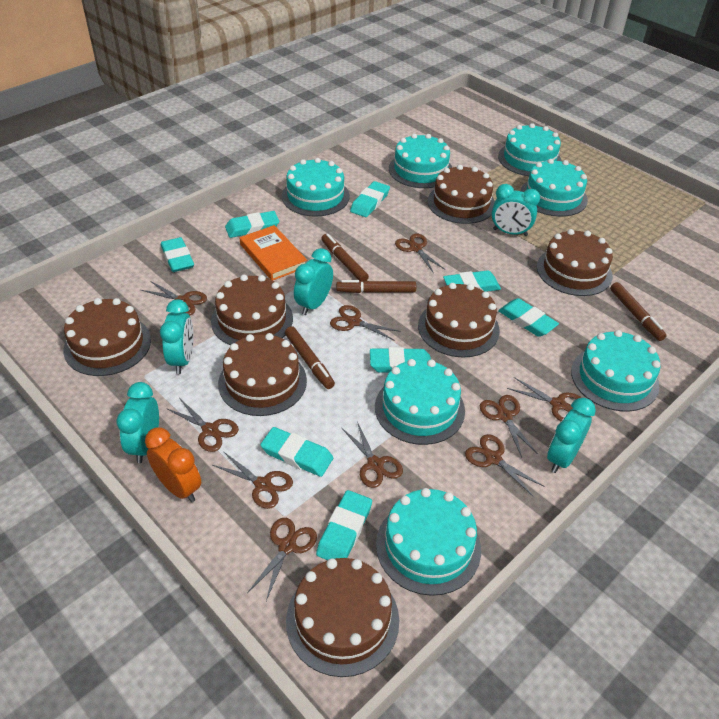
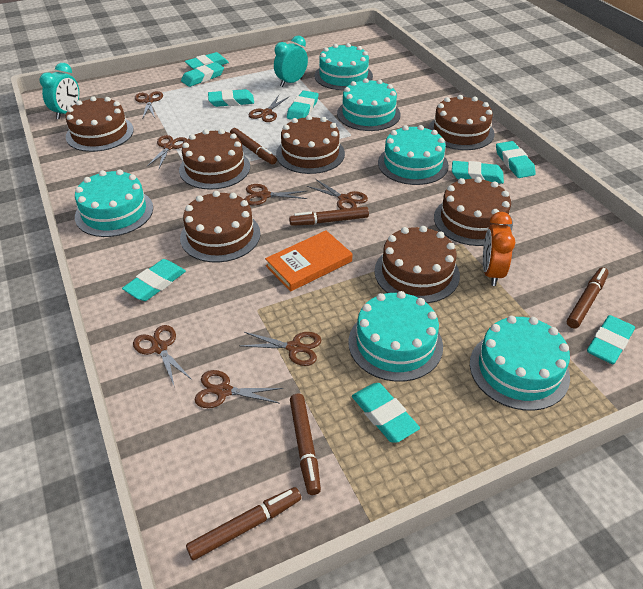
brown marker: 4 -> 5
brown scissors: 10 -> 8
turquoise cake: 7 -> 6
turquoise clock: 5 -> 2
turquoise eraser: 8 -> 9

